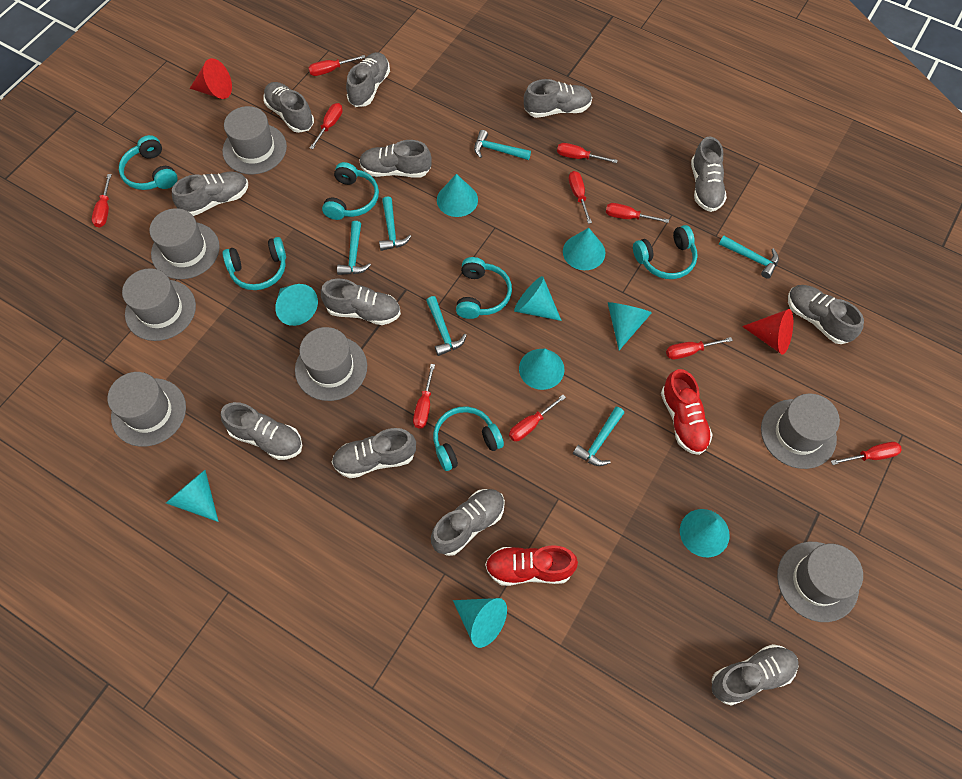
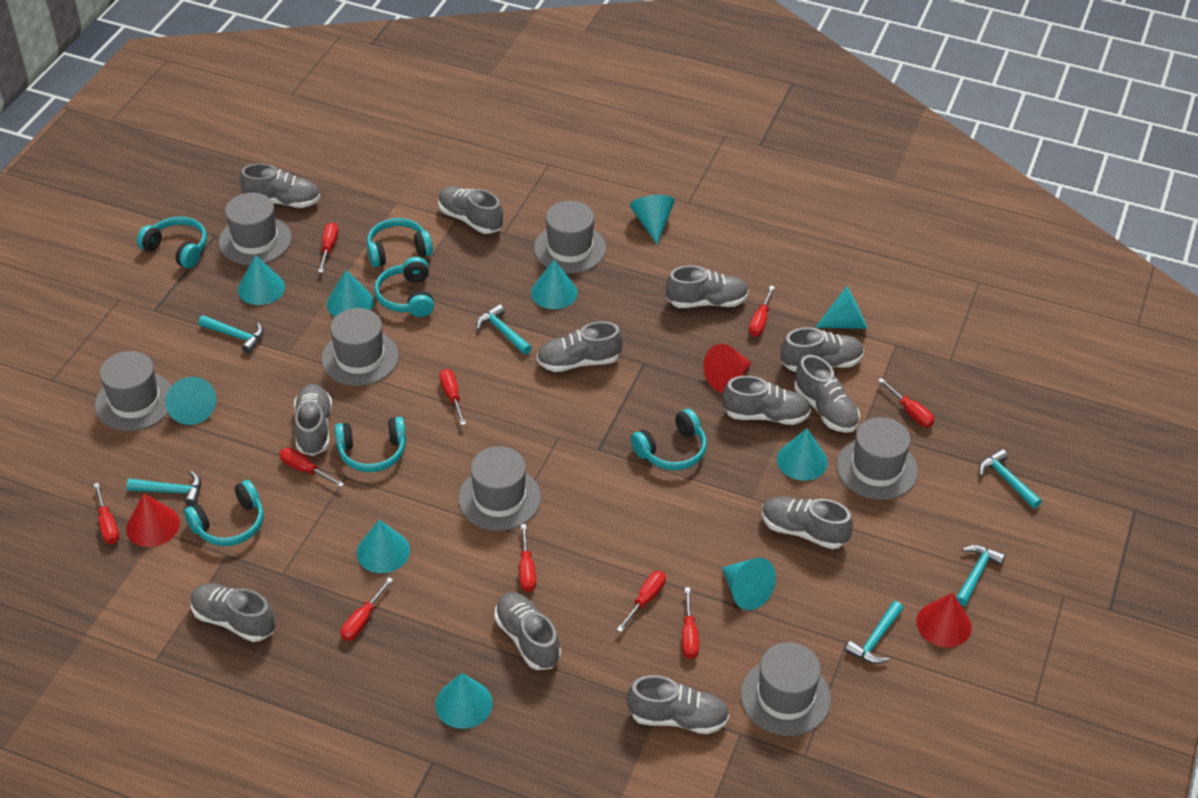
red cone: 2 -> 3
red shoe: 2 -> 0
turquoise cone: 9 -> 10

